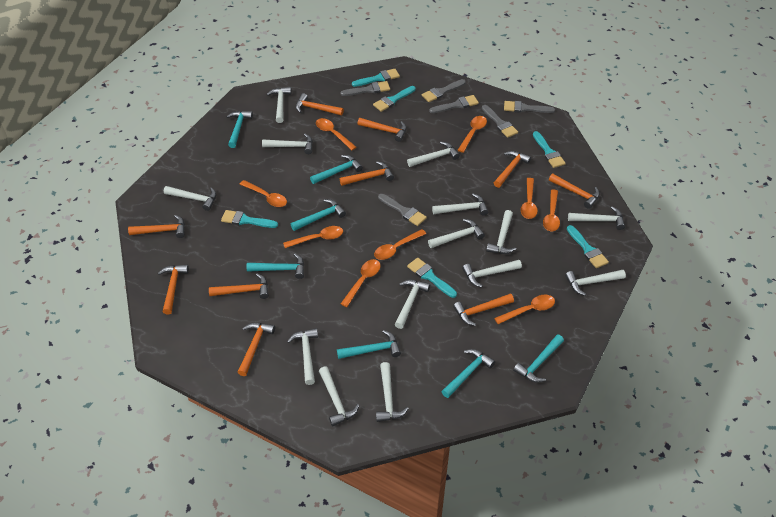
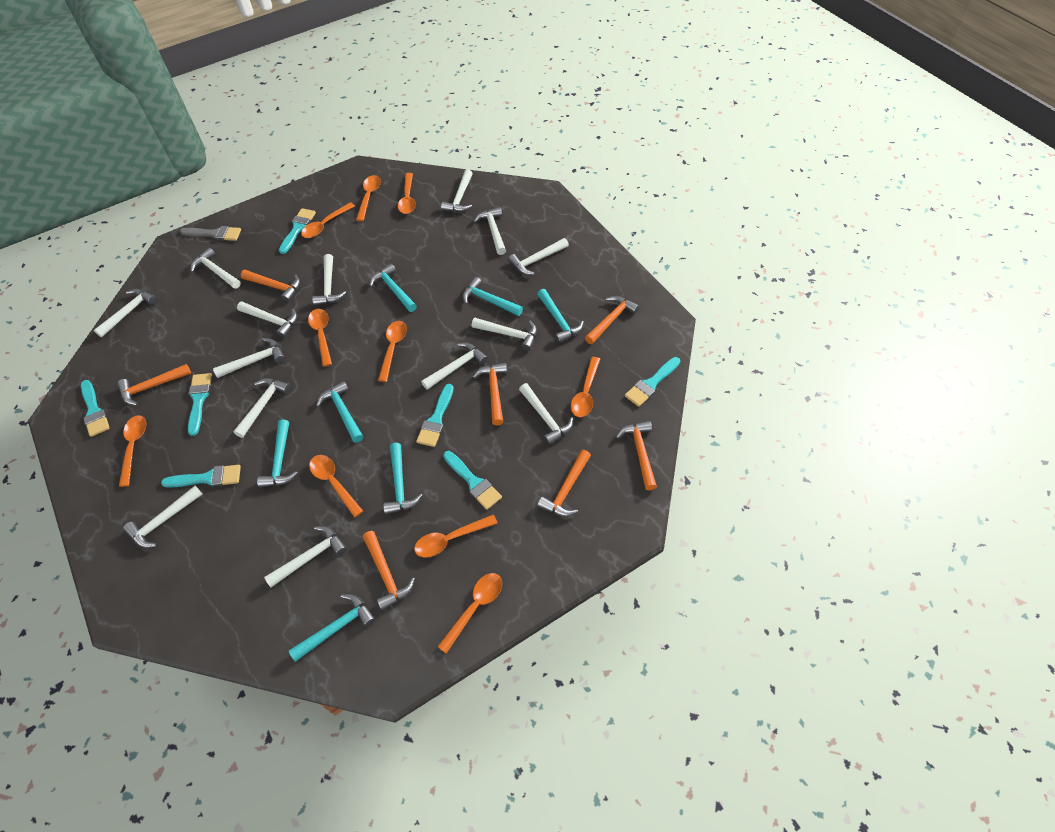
grey brush: 6 -> 1
orange hammer: 10 -> 7
orange spoon: 9 -> 10
turquoise brush: 6 -> 7

